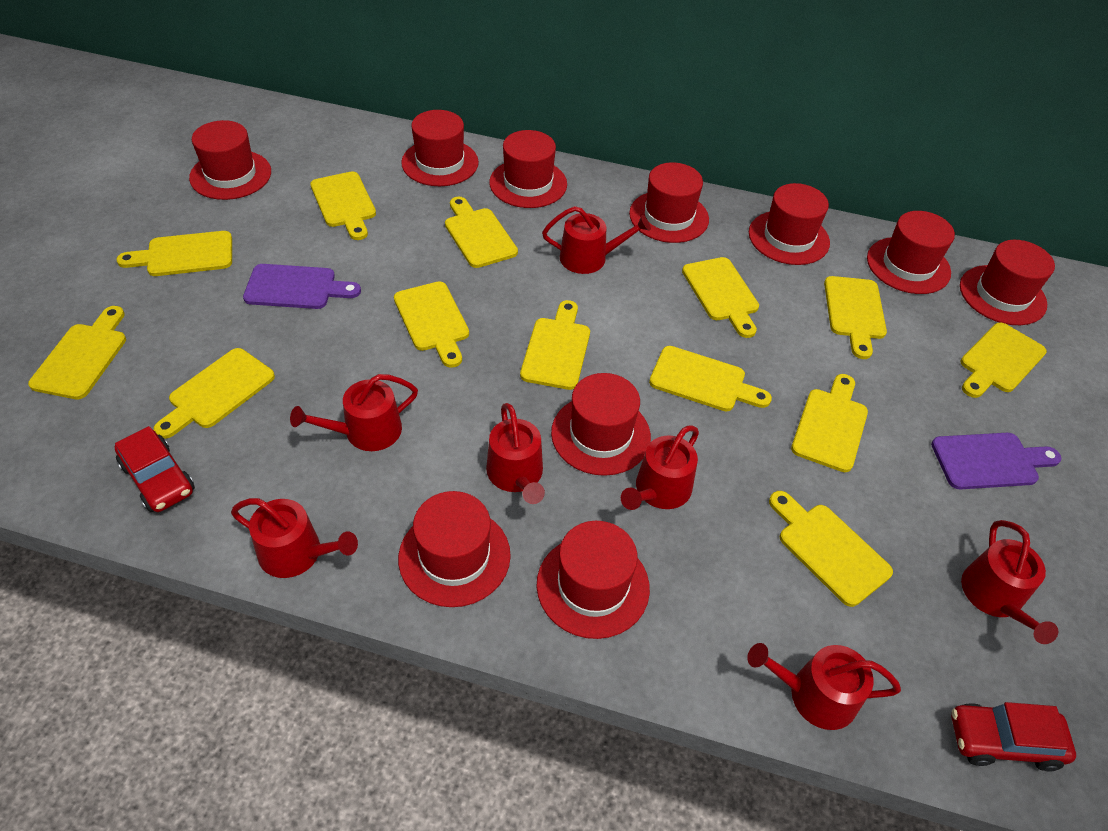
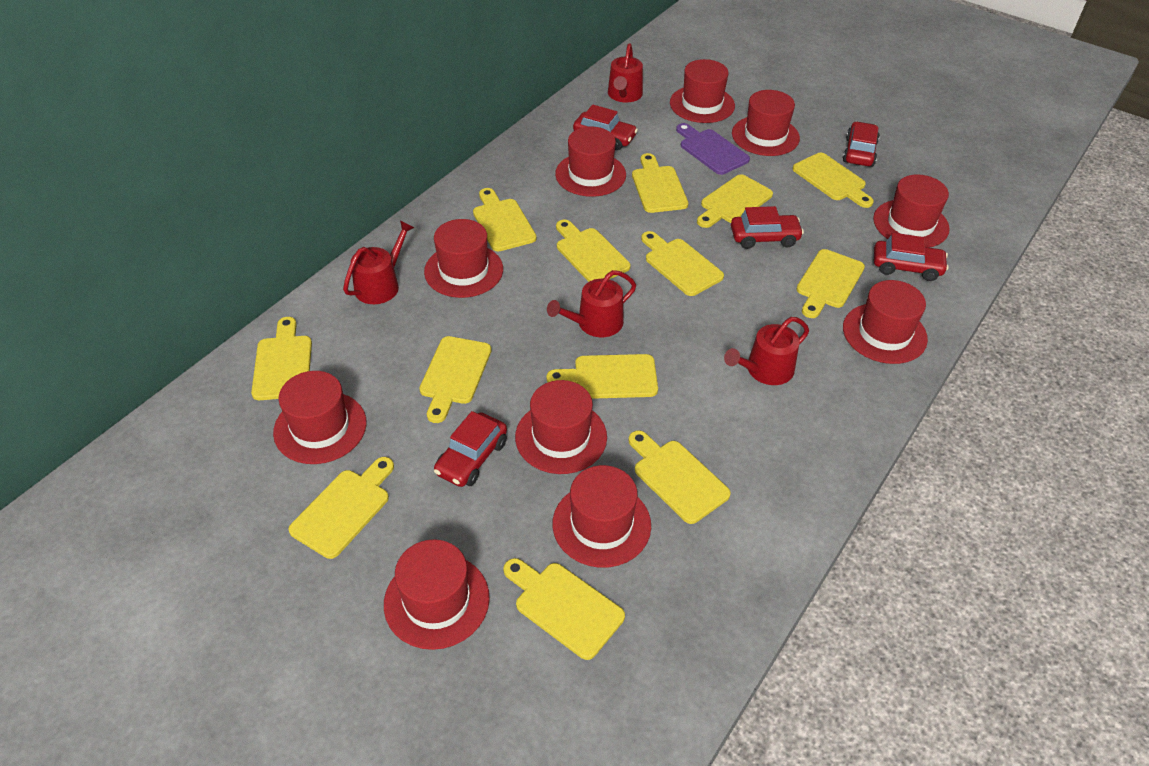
purple cutting board: 2 -> 1
red car: 2 -> 5
red watering can: 7 -> 4

